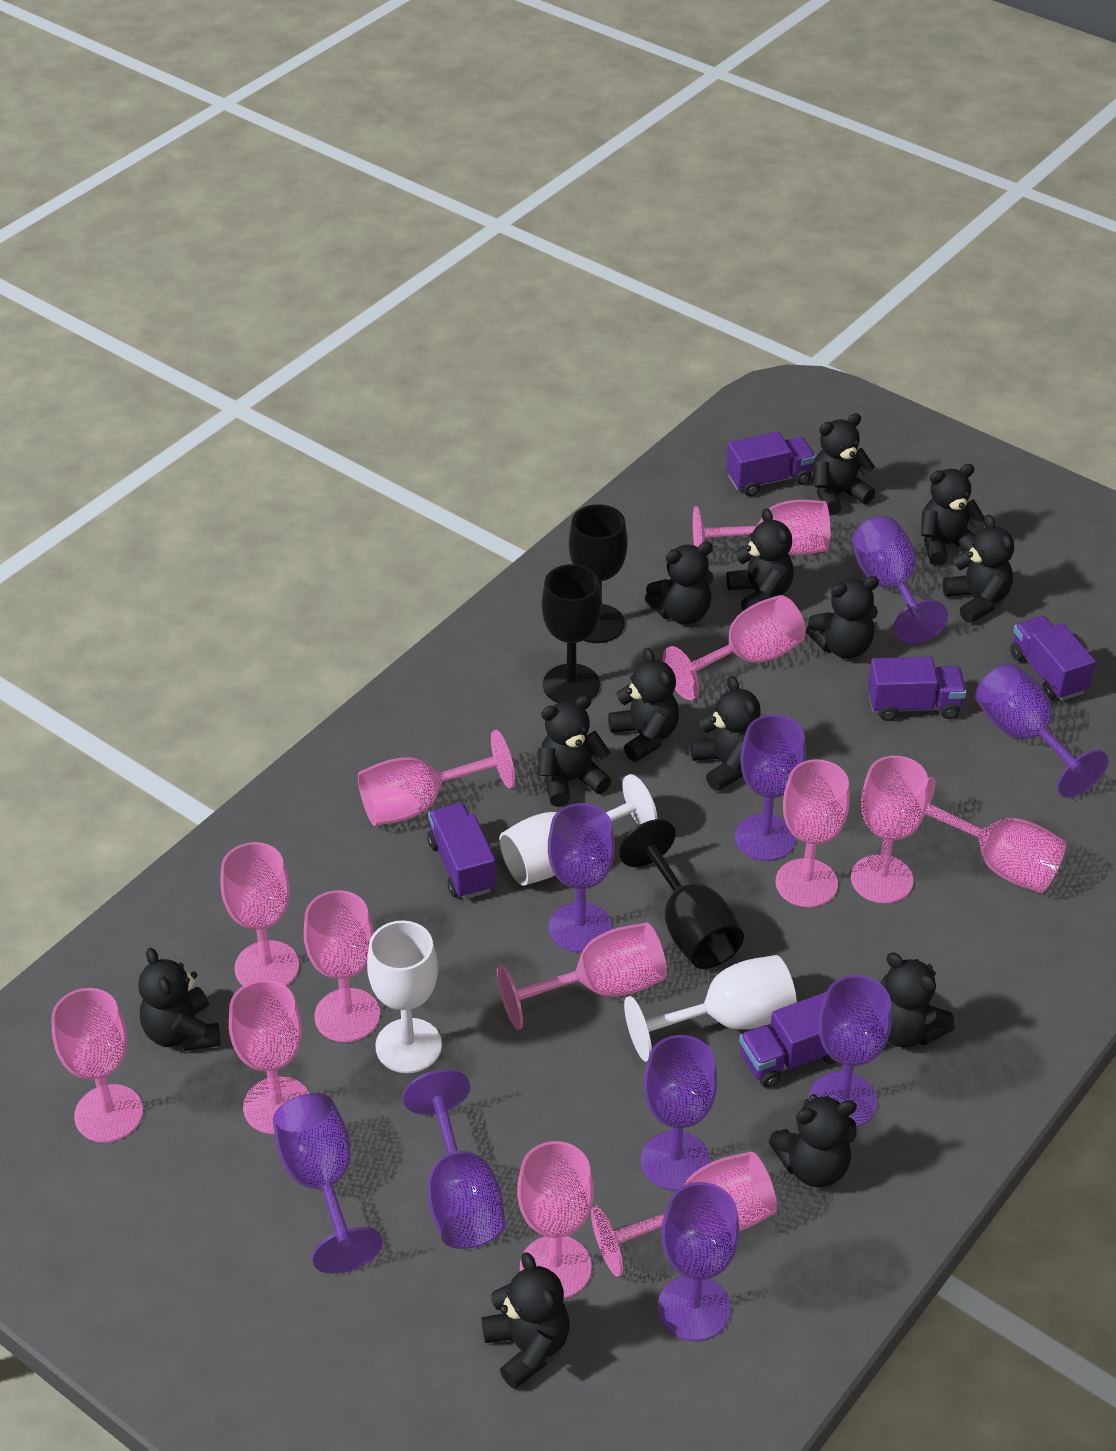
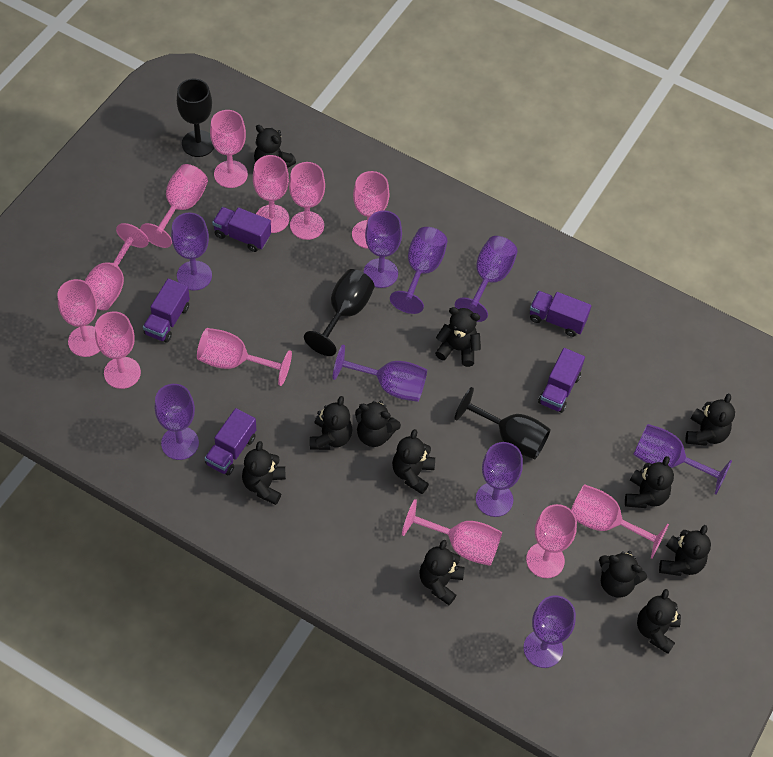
black teddy bear: 13 -> 12
pink goblet: 13 -> 12
white goblet: 3 -> 0

